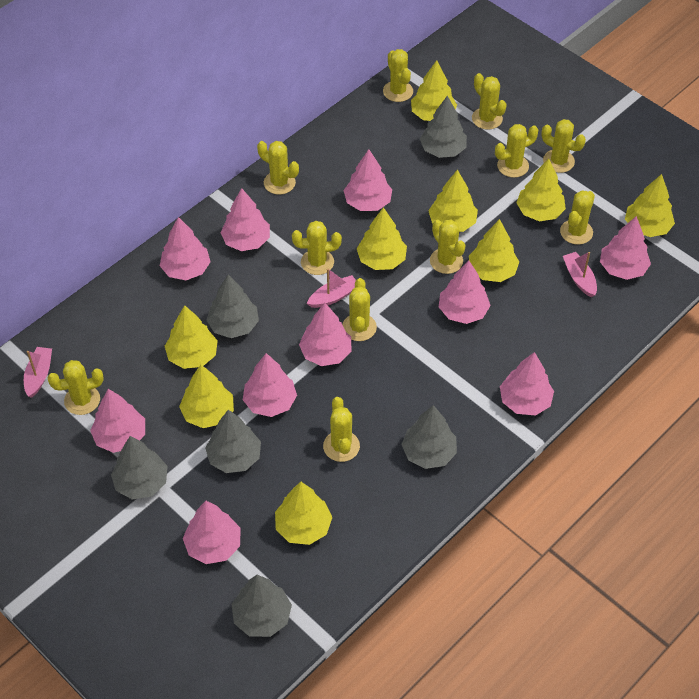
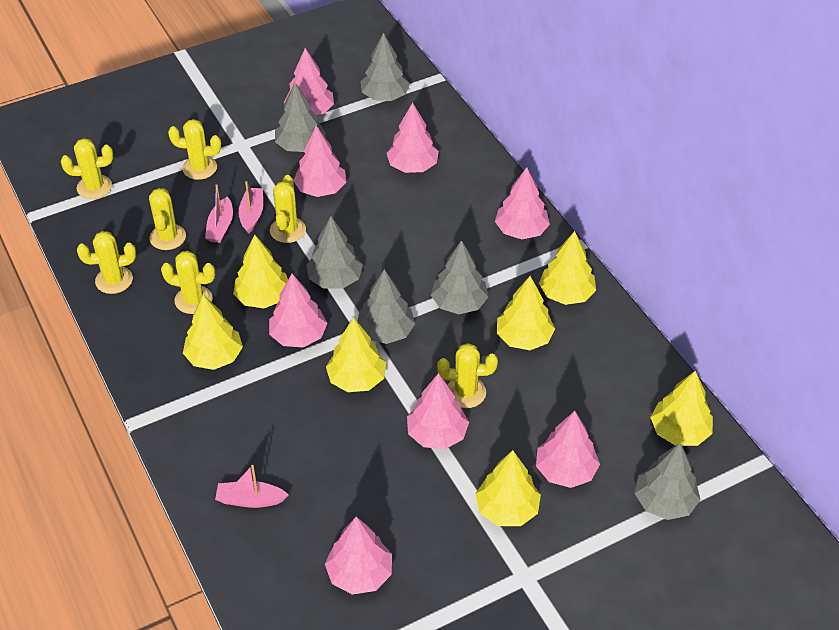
pink tree: 10 -> 8
yellow cactus: 11 -> 7
yellow tree: 9 -> 7

